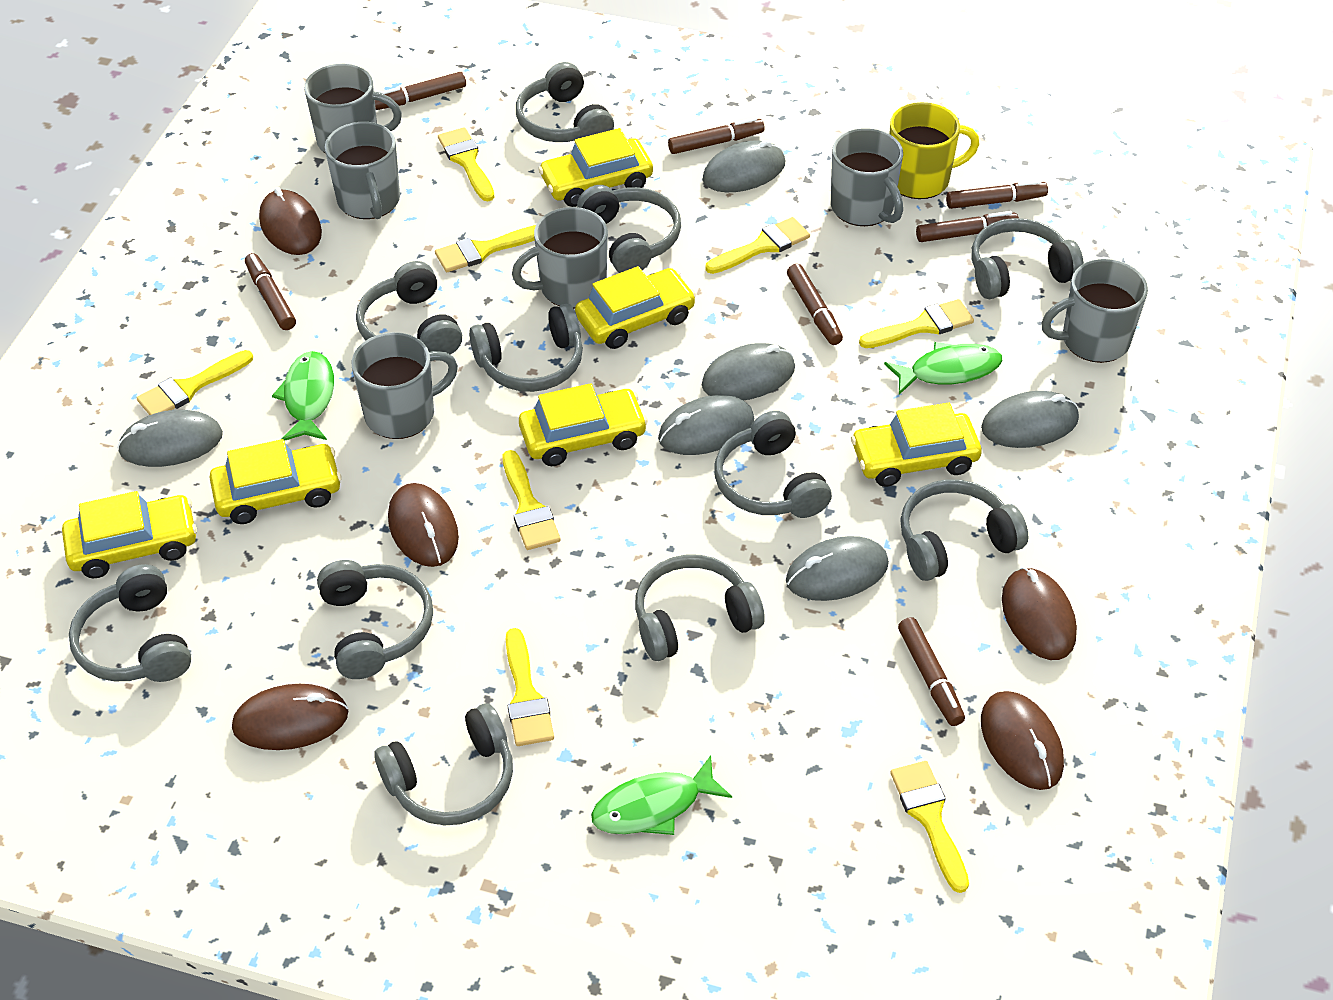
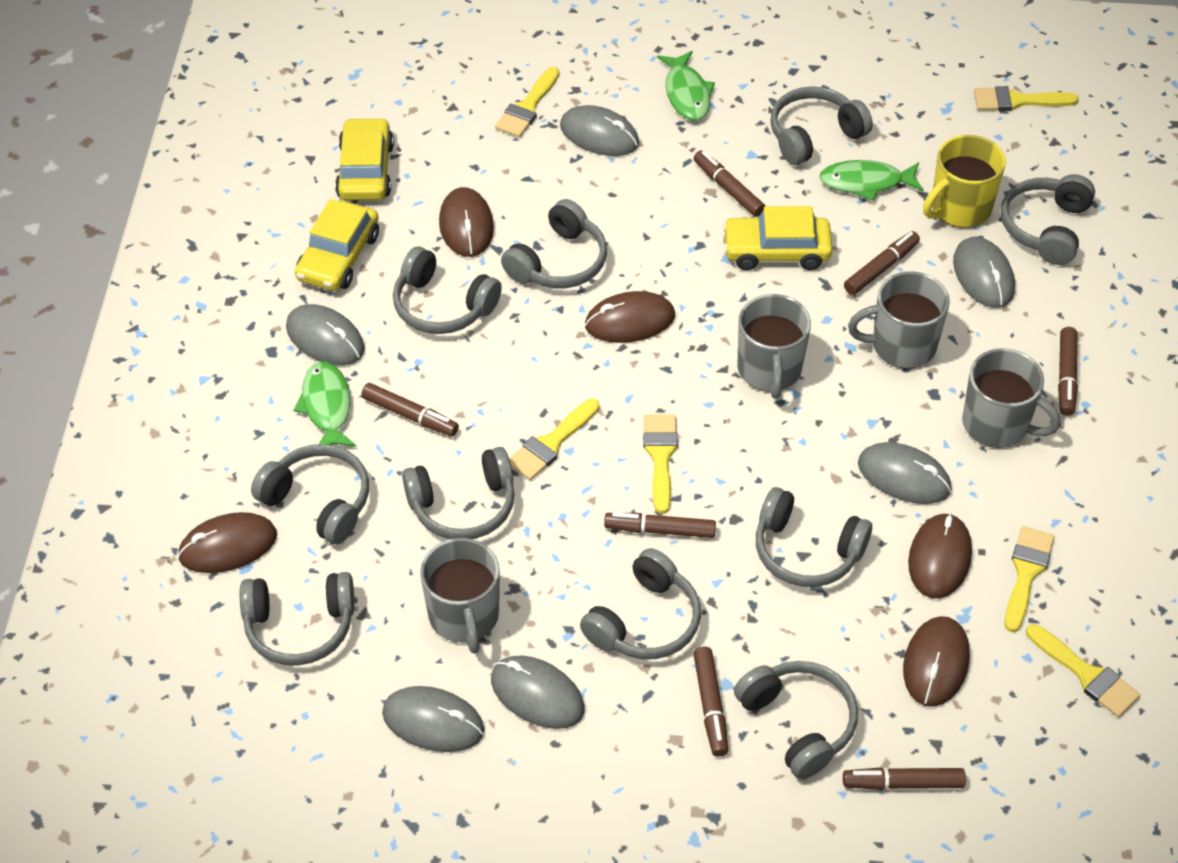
grey headphones: 11 -> 10
grey mug: 6 -> 4
yellow brush: 8 -> 6
yellow car: 6 -> 3

